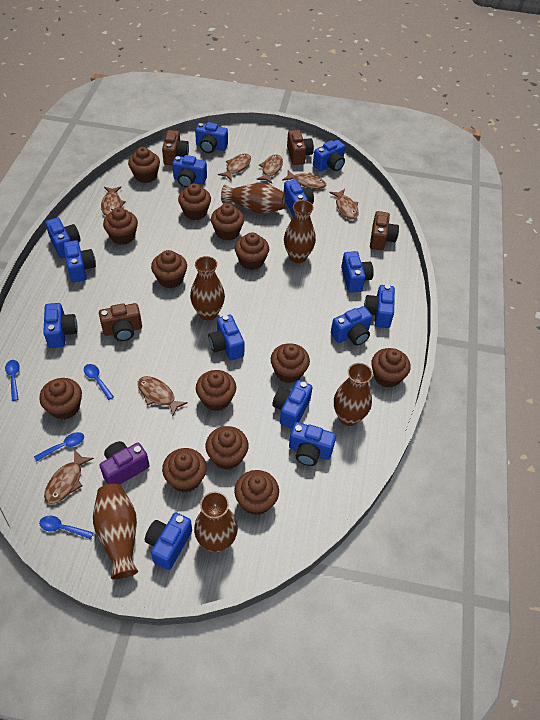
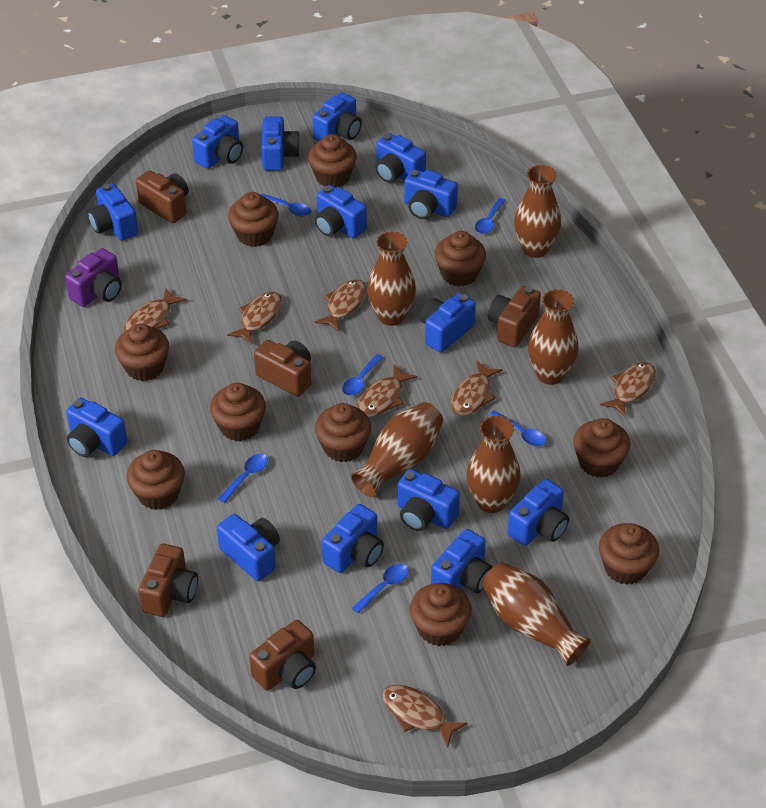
blue spoon: 4 -> 6
brown camera: 4 -> 5
brown cupcake: 13 -> 10

